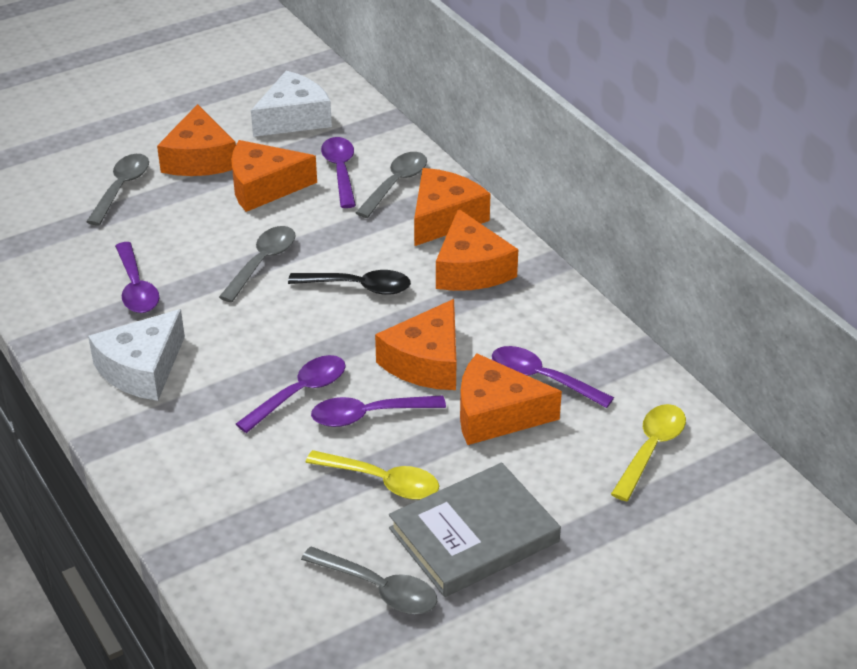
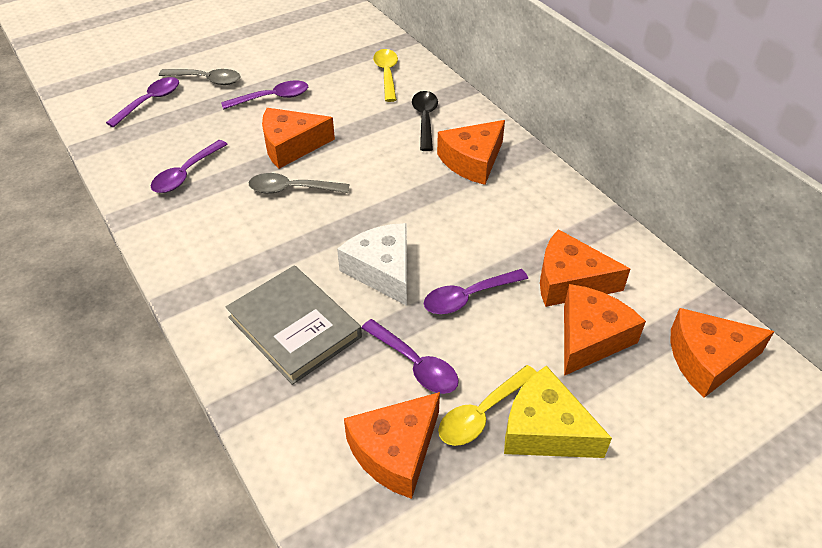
grey spoon: 4 -> 2
white cheese: 2 -> 1
yellow cheese: 0 -> 1

